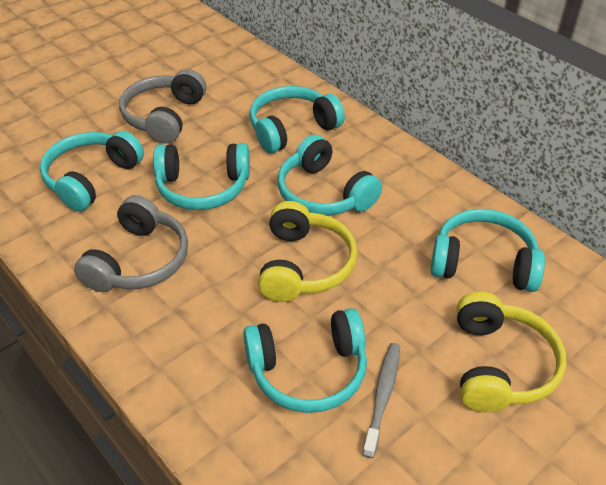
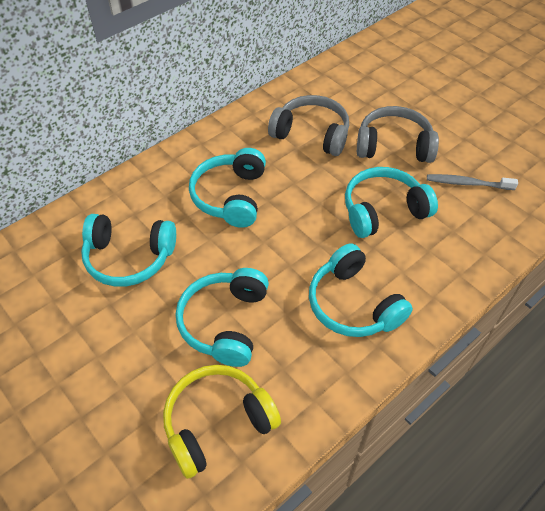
turquoise headphones: 6 -> 5
yellow headphones: 2 -> 1

